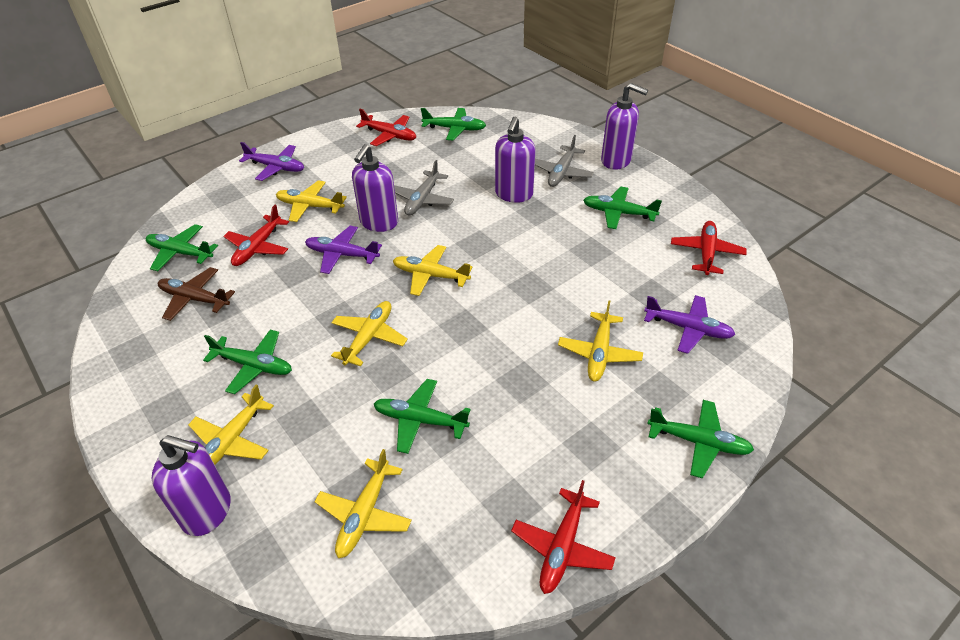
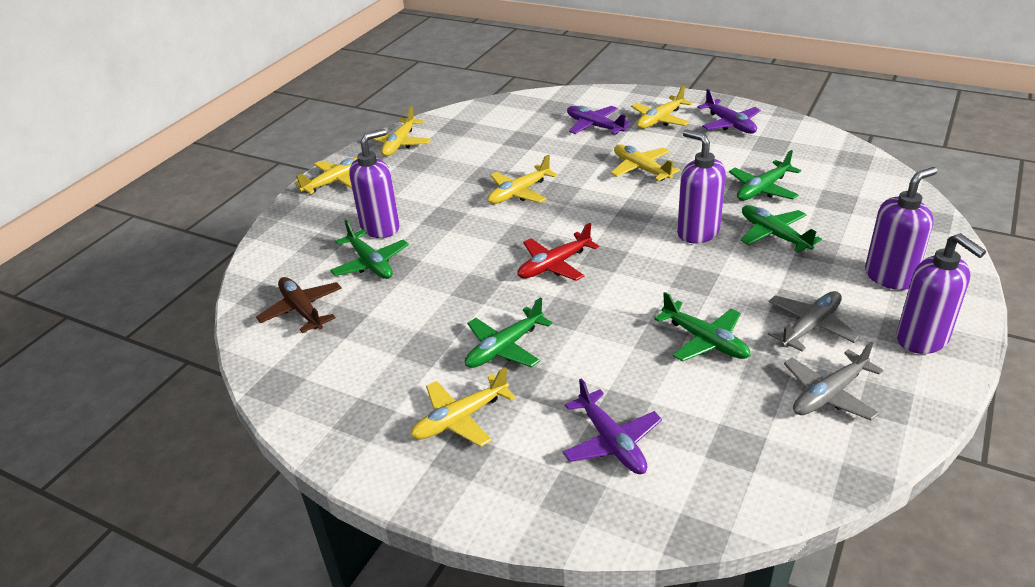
green plane: 6 -> 5
red plane: 4 -> 1

